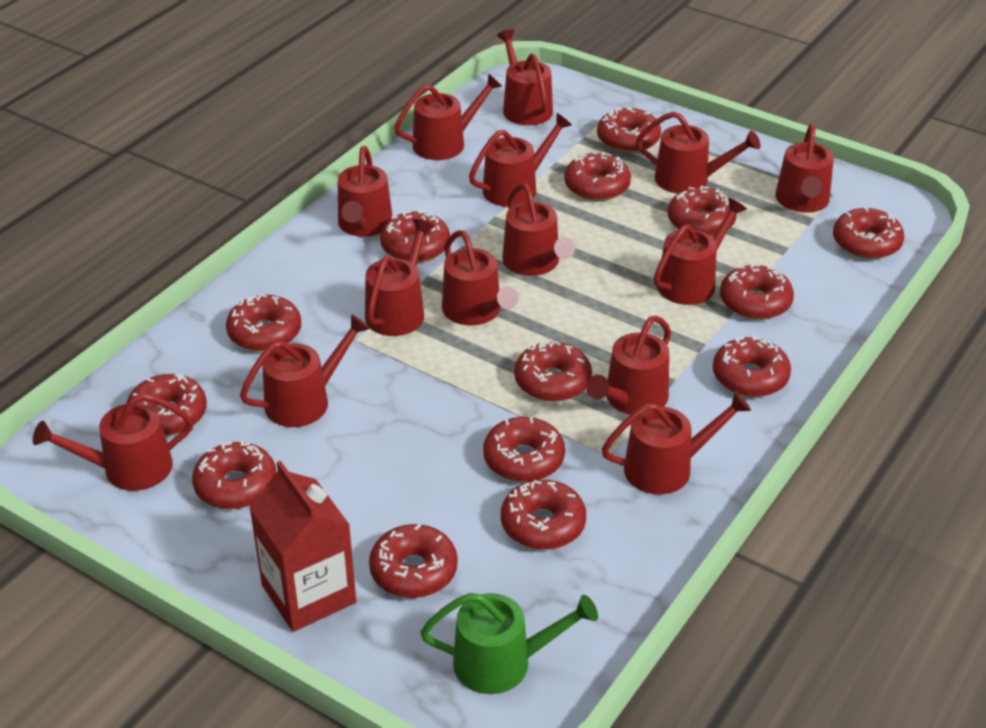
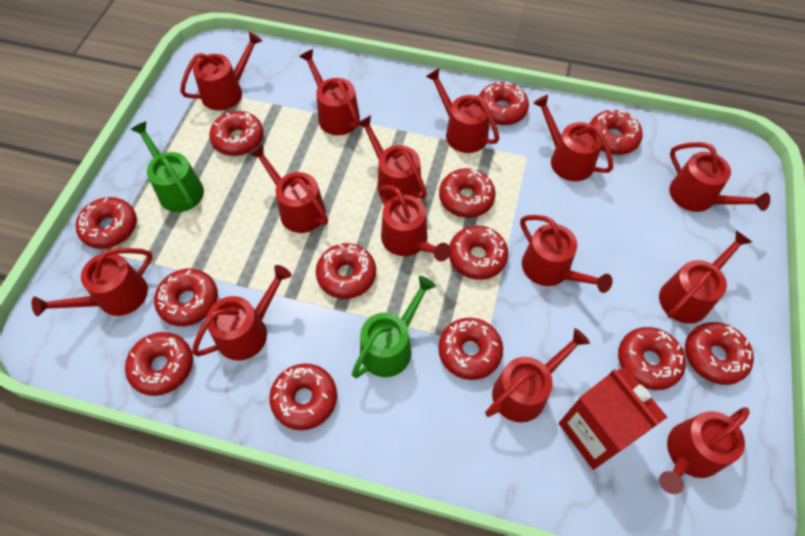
green watering can: 1 -> 2
red donut: 14 -> 13

